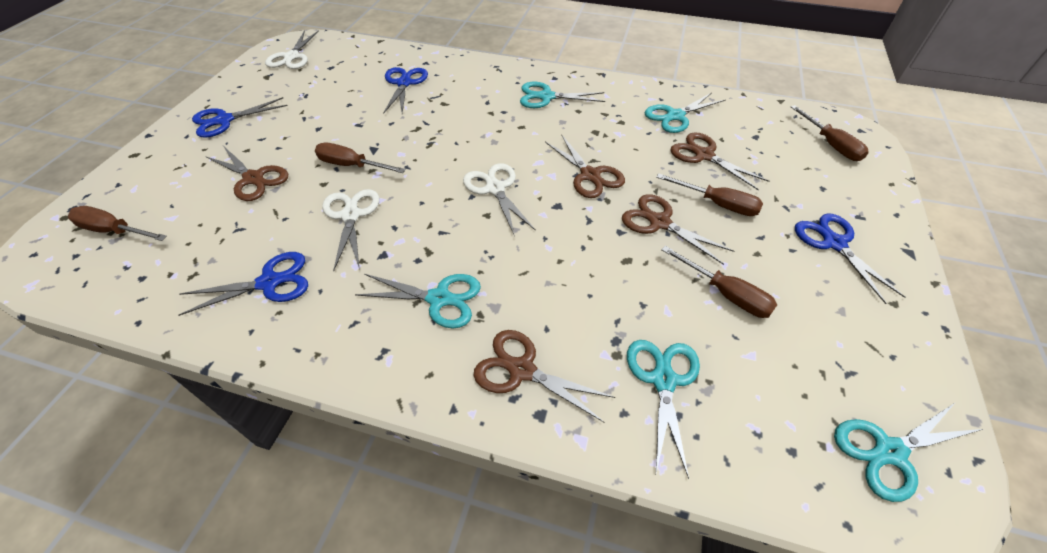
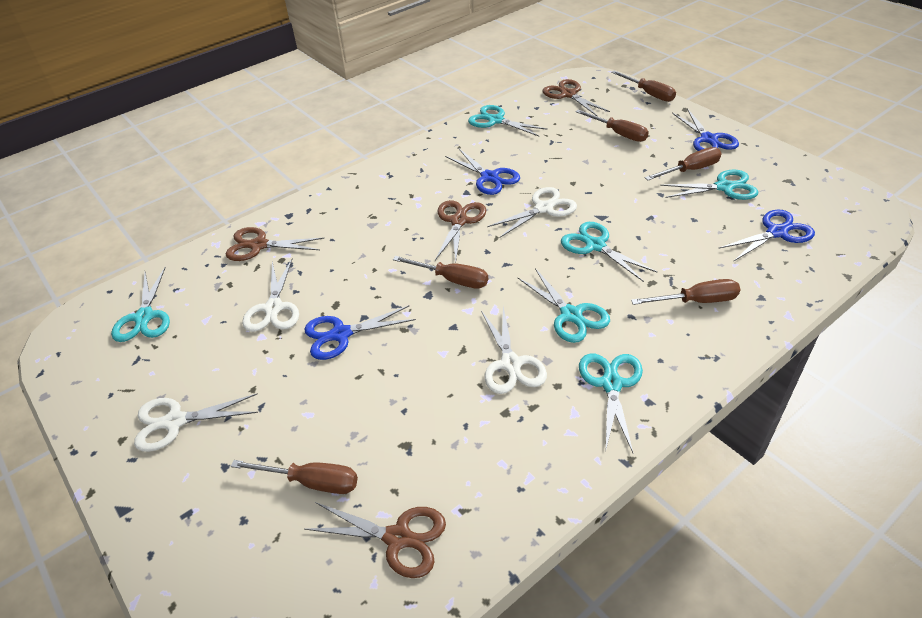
brown scissors: 5 -> 4
brown screwdriver: 5 -> 6
turquoise scissors: 5 -> 6
white scissors: 3 -> 4

